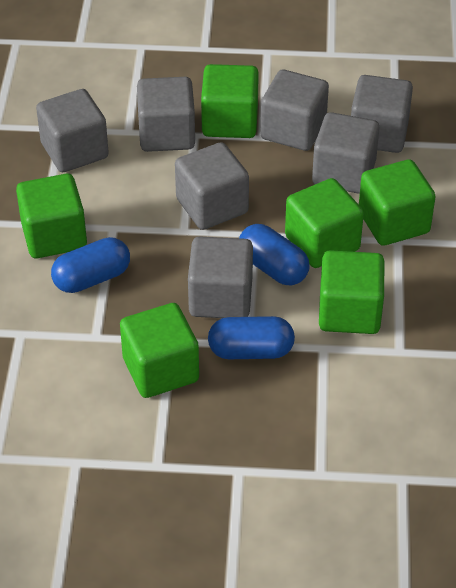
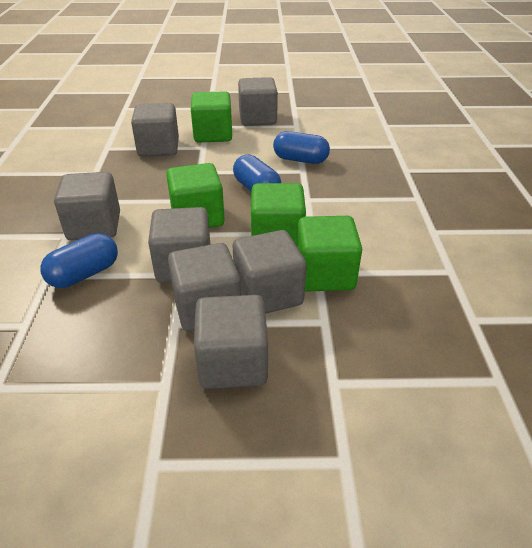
green cube: 6 -> 4

